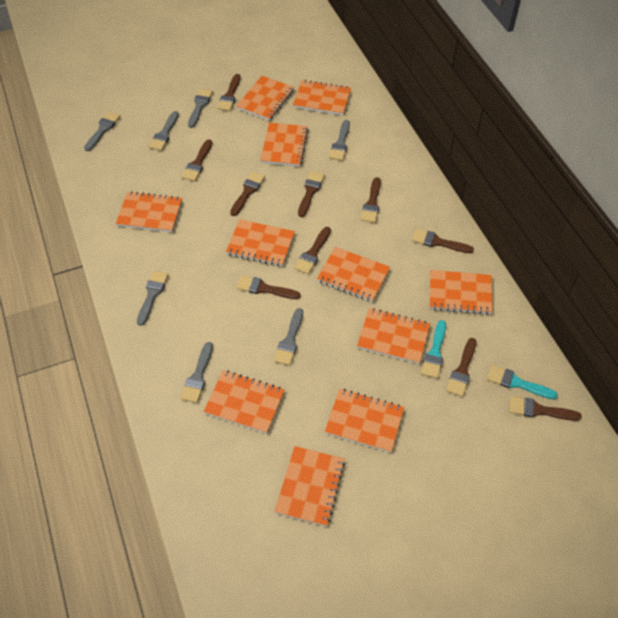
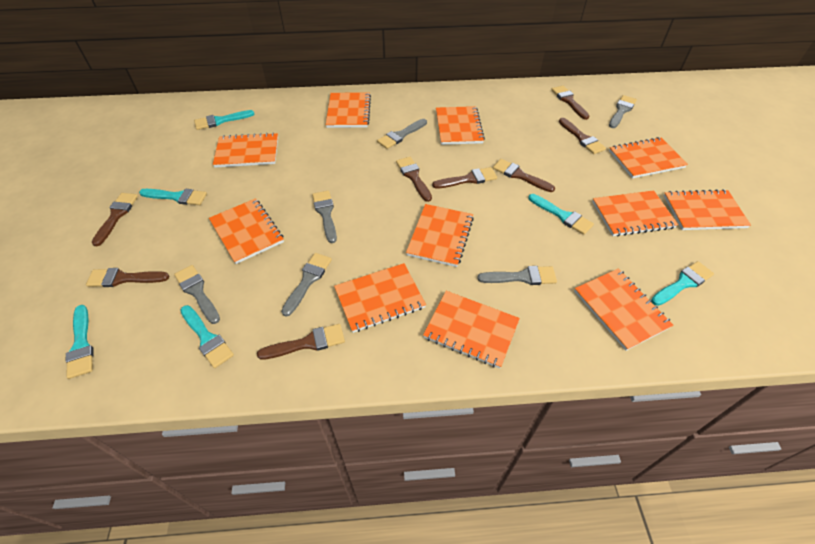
brown brush: 10 -> 8
grey brush: 7 -> 6
turquoise brush: 2 -> 6

